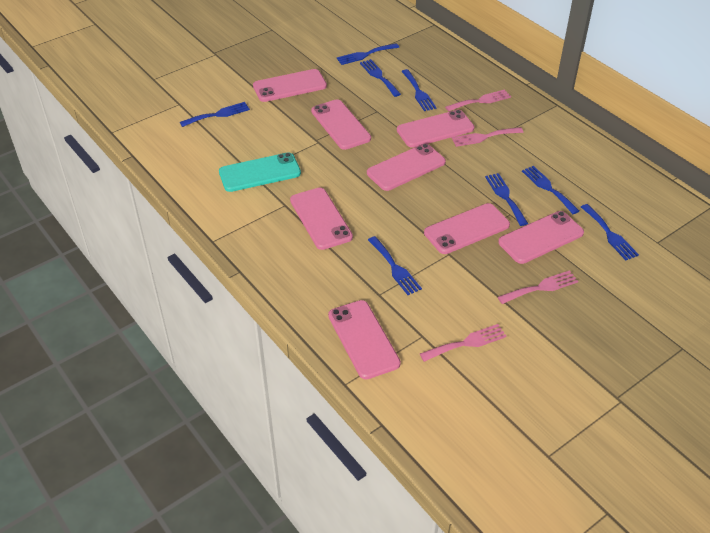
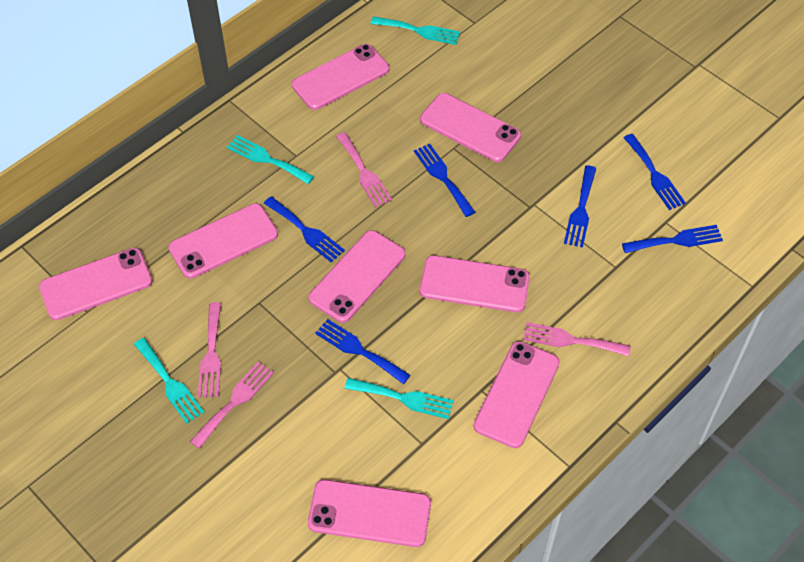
blue fork: 8 -> 6
turquoise fork: 0 -> 4
turquoise phone: 1 -> 0

